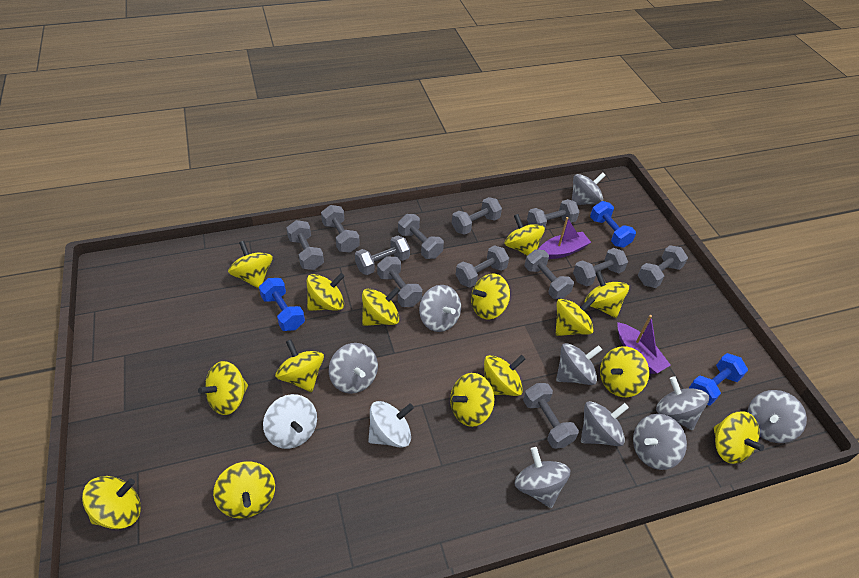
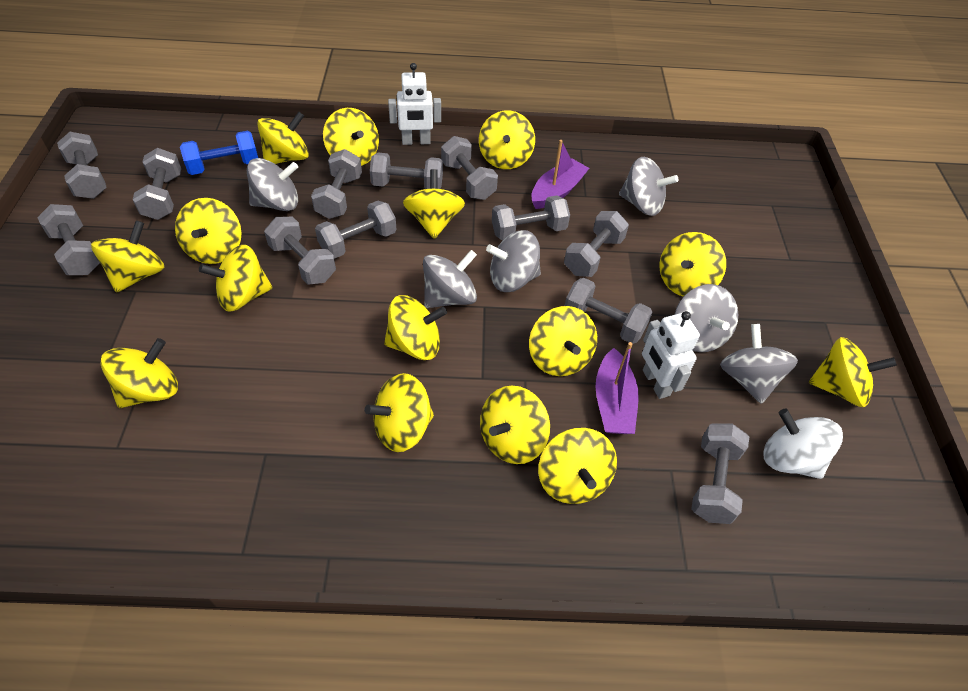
blue dumbbell: 3 -> 1
grey spinning top: 9 -> 6
white robot: 0 -> 2
white spinning top: 2 -> 1

